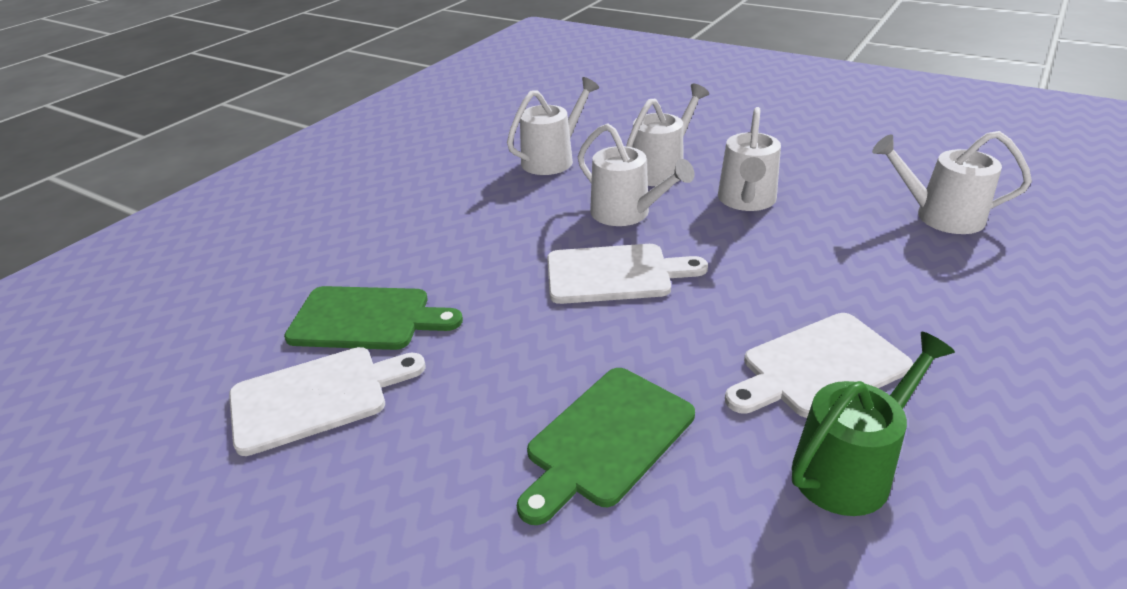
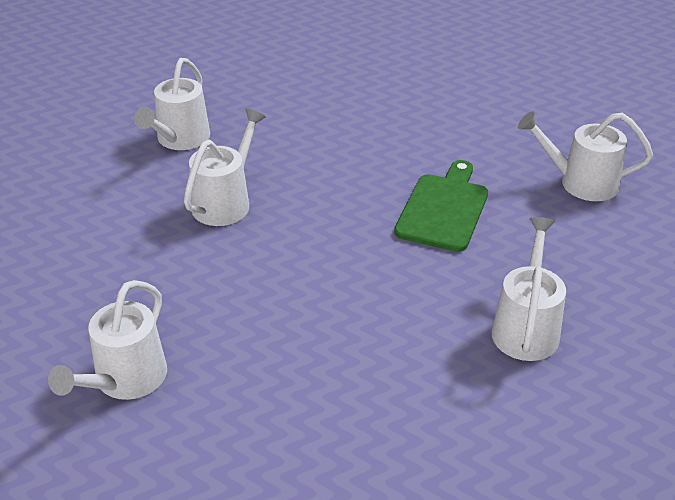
green cutting board: 2 -> 1
green watering can: 1 -> 0
white cutting board: 3 -> 0

